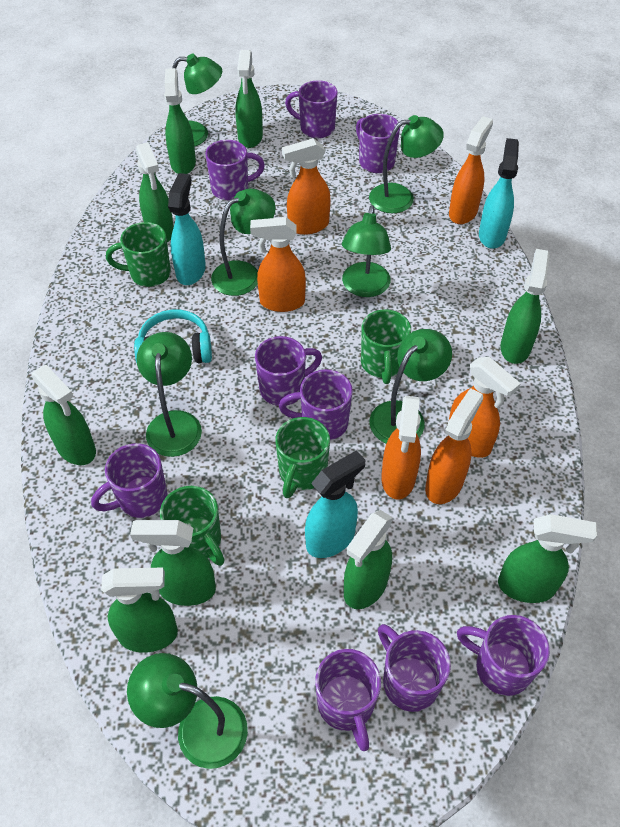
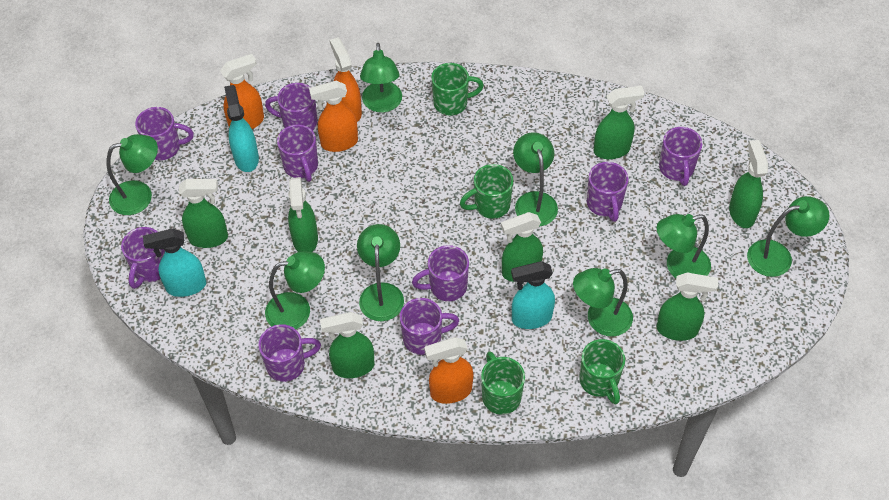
green lamp: 7 -> 8
green spray bottle: 9 -> 7
orange spray bottle: 6 -> 4
turquoise headphones: 1 -> 0

